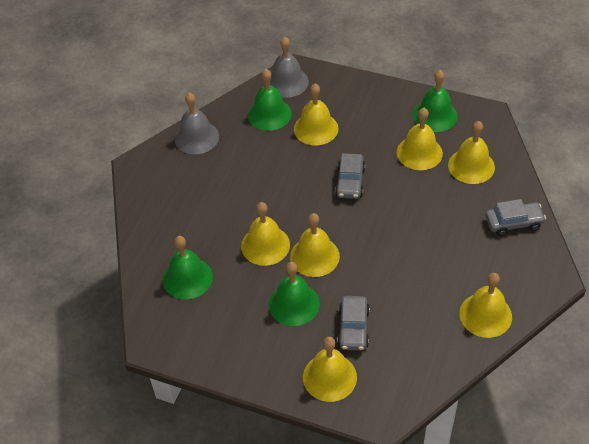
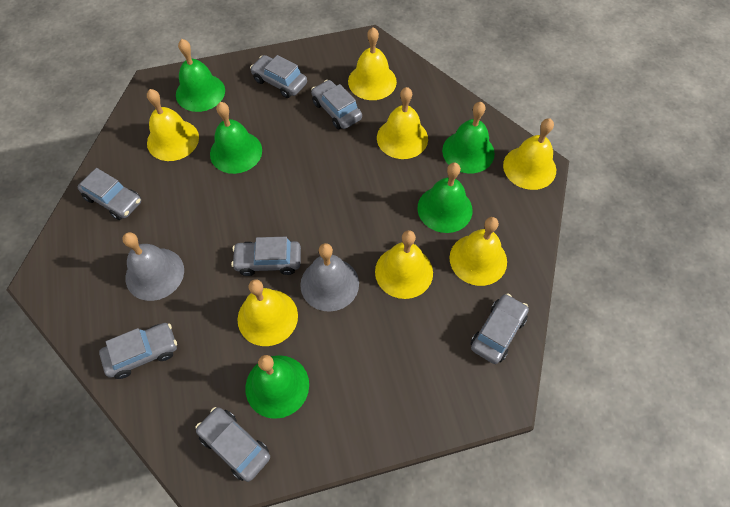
green bell: 4 -> 5
grey car: 3 -> 7

